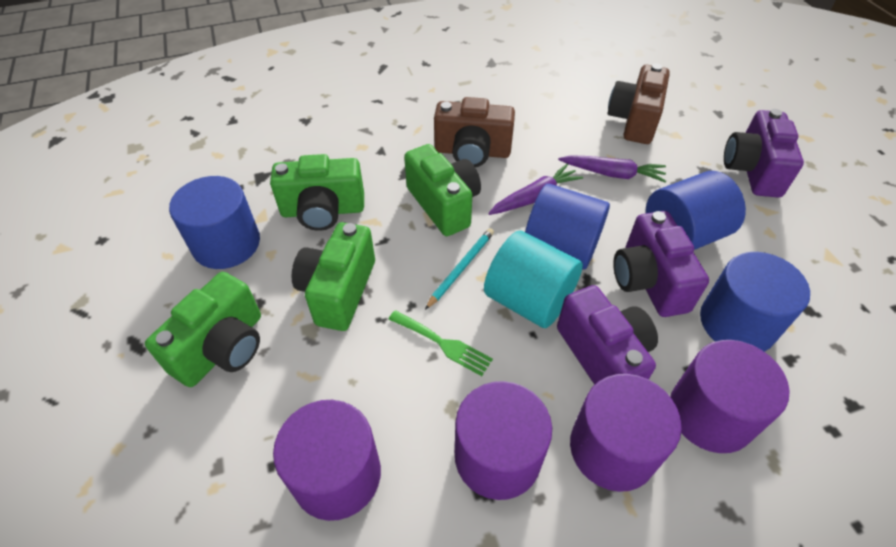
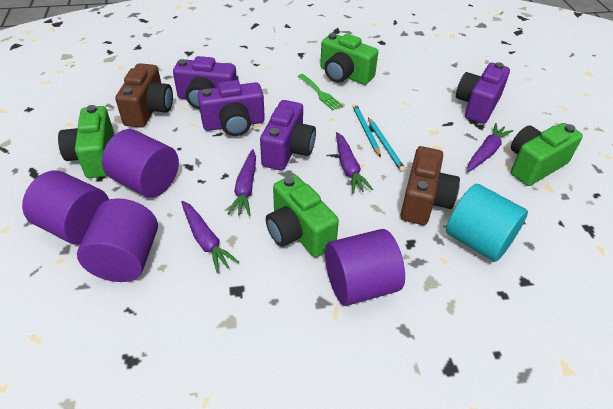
blue cylinder: 4 -> 0
purple camera: 3 -> 4
purple carrot: 2 -> 4
turquoise pencil: 1 -> 2

